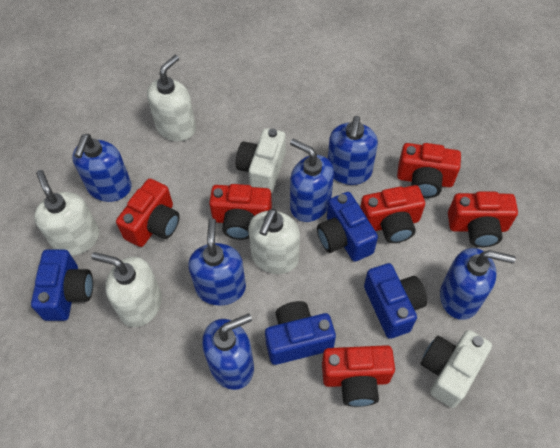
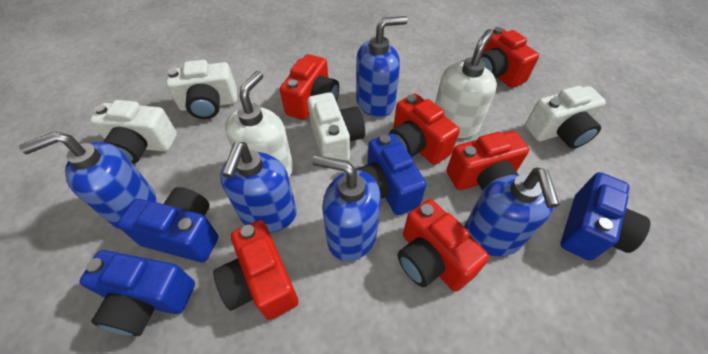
blue soap dispenser: 6 -> 5
white camera: 2 -> 4
white soap dispenser: 4 -> 2

